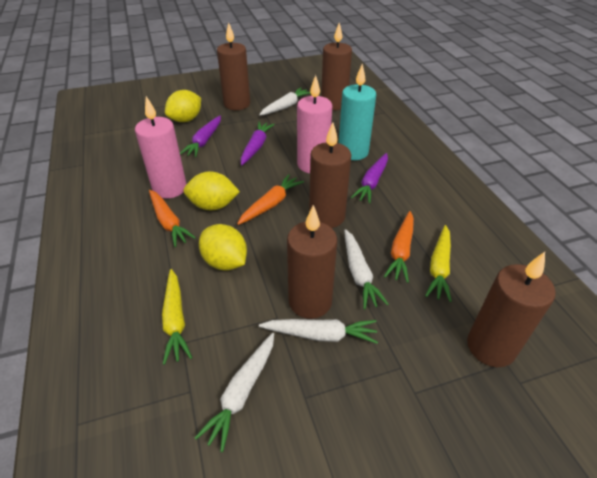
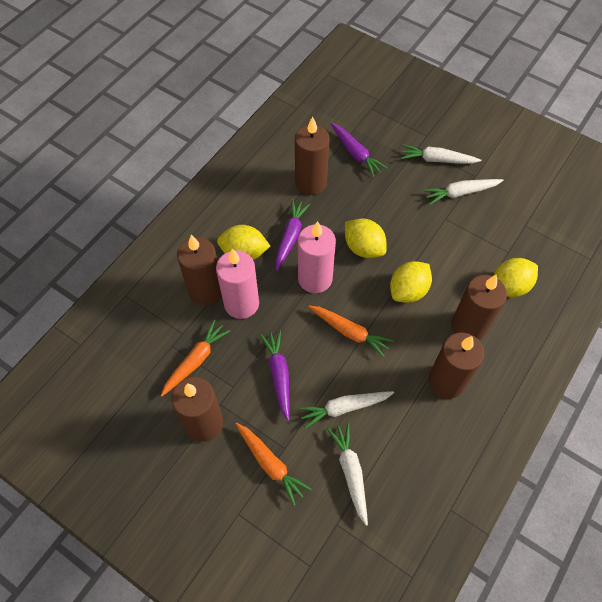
turquoise candle: 1 -> 0
yellow carrot: 2 -> 0
yellow lemon: 3 -> 4

